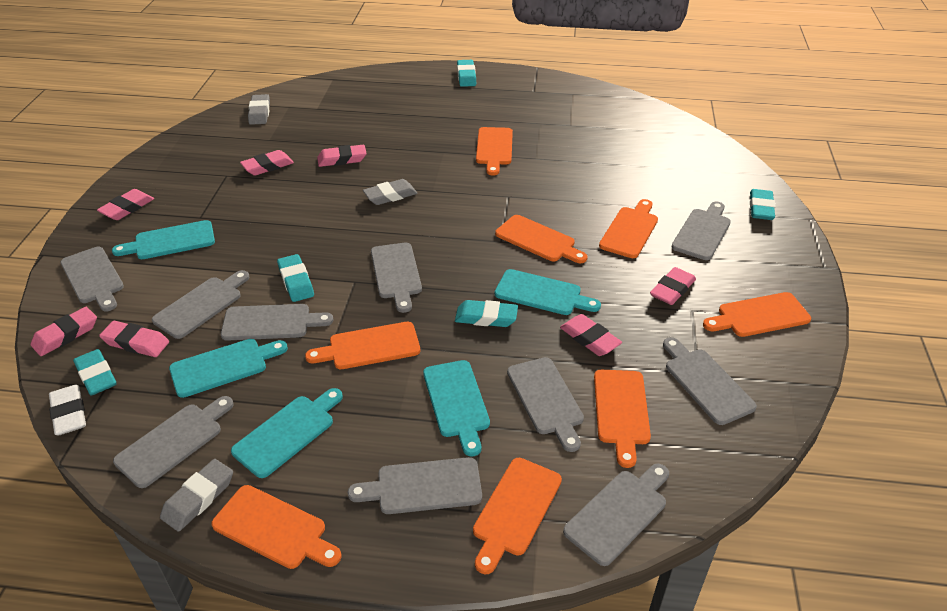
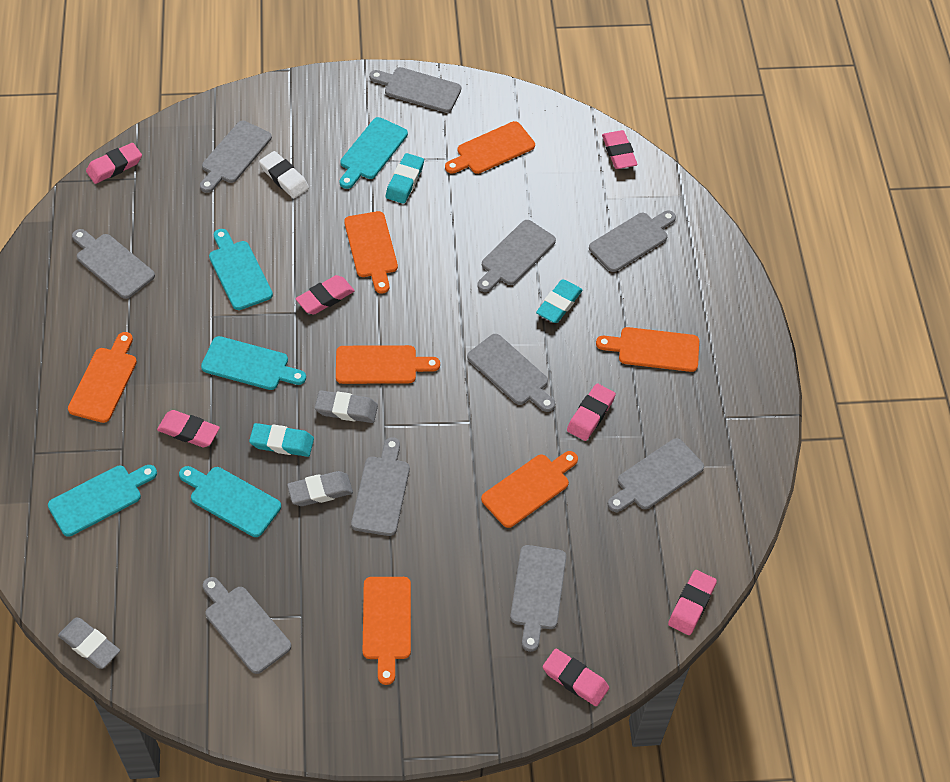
orange cutting board: 8 -> 7
turquoise eraser: 5 -> 3

